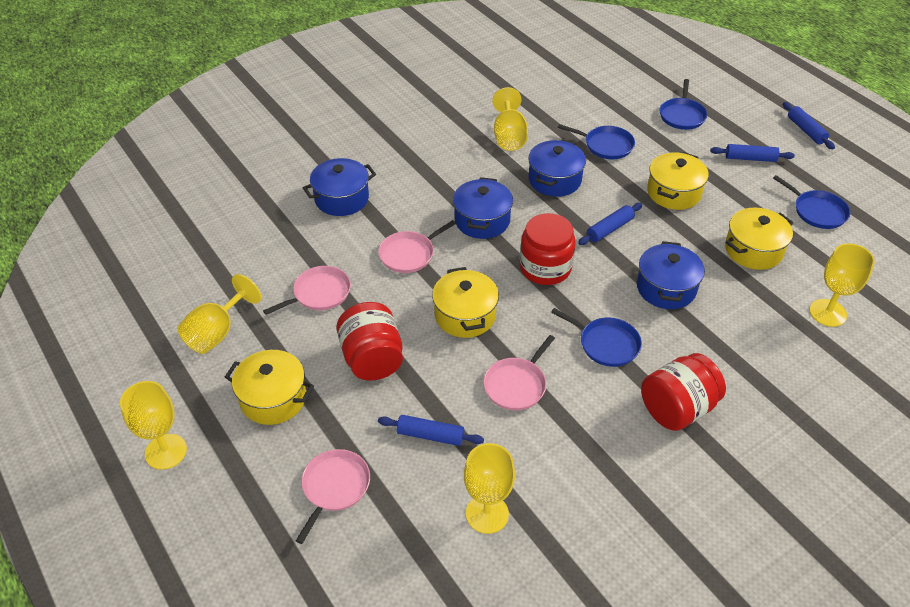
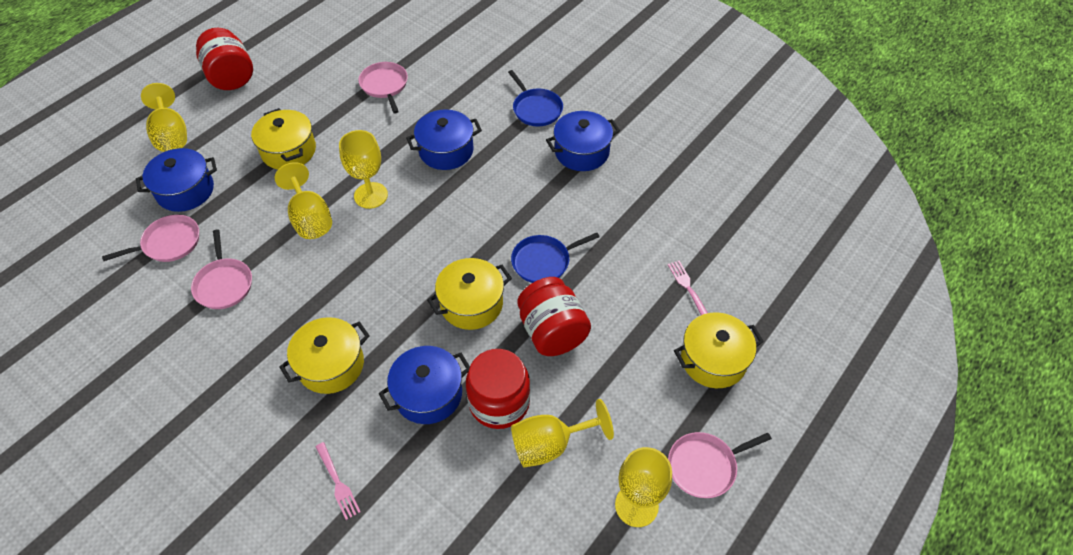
blue pan: 4 -> 2
blue rolling pin: 4 -> 0
pink fork: 0 -> 2

